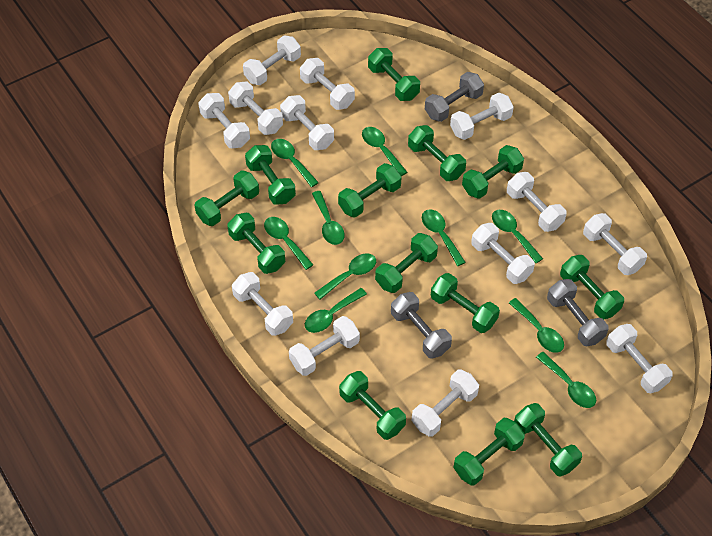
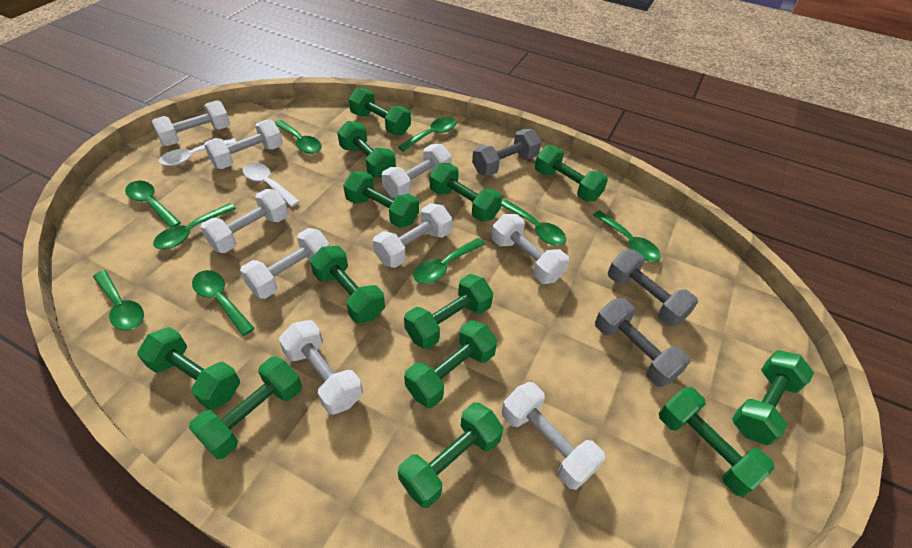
green spoon: 10 -> 9
white dumbbell: 13 -> 9
white spoon: 0 -> 2

